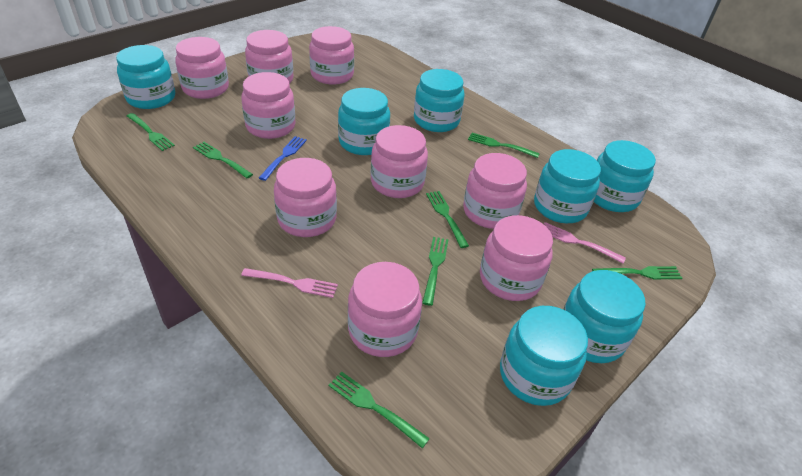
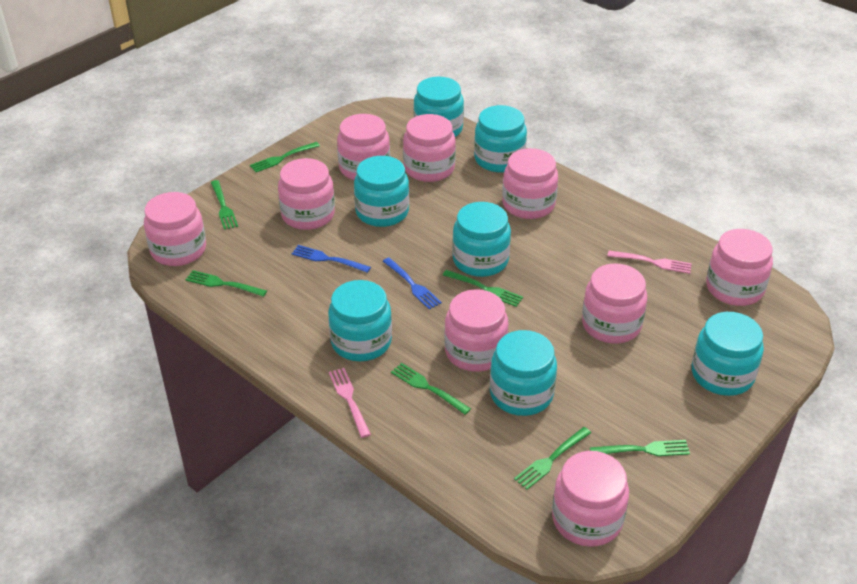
blue fork: 1 -> 2

